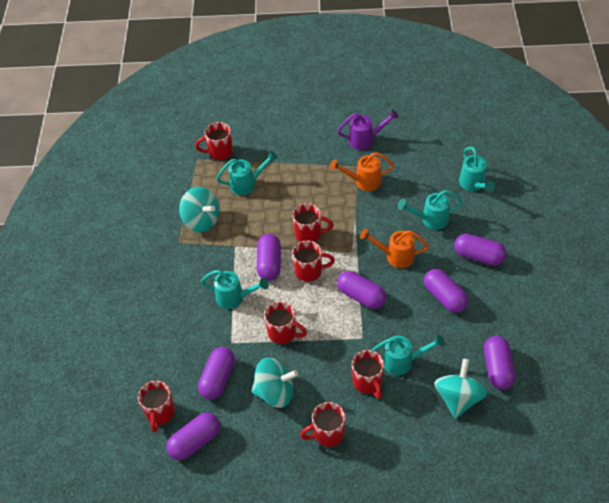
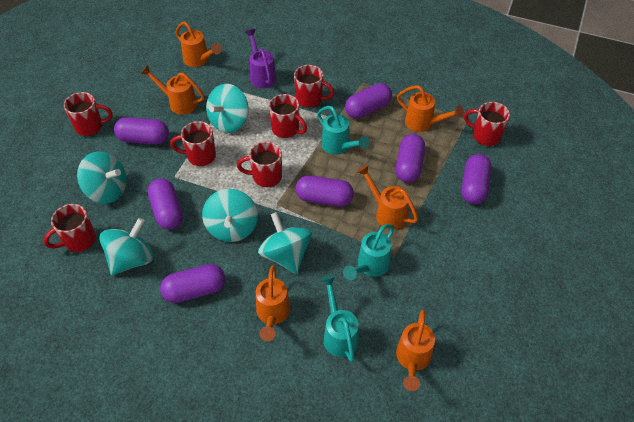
orange watering can: 2 -> 6
turquoise spinning top: 3 -> 5
turquoise watering can: 5 -> 3

